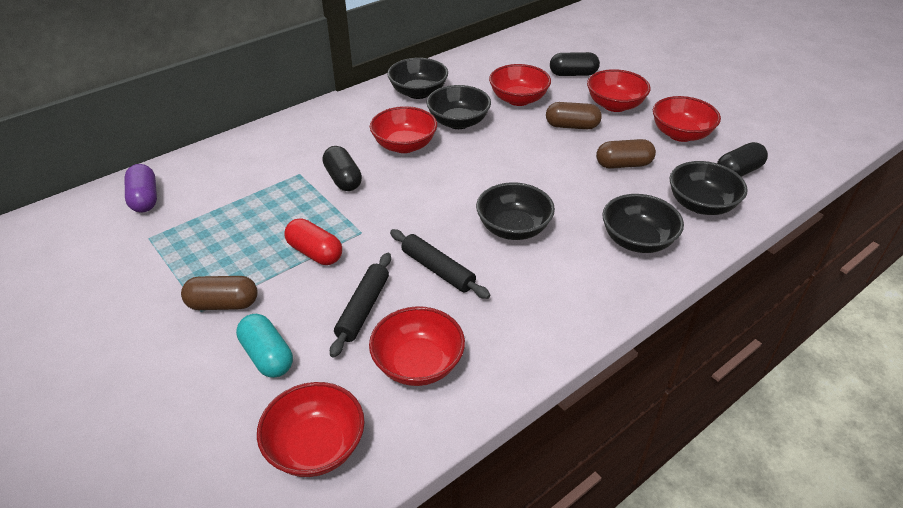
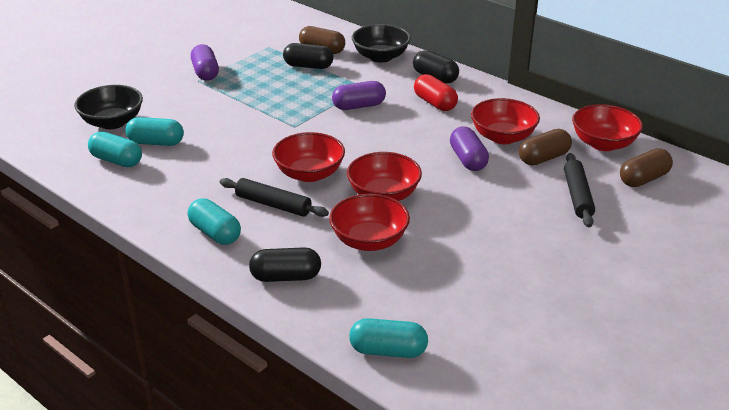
black bowl: 5 -> 2
purple capsule: 1 -> 3
red bowl: 6 -> 5
turquoise capsule: 1 -> 4

